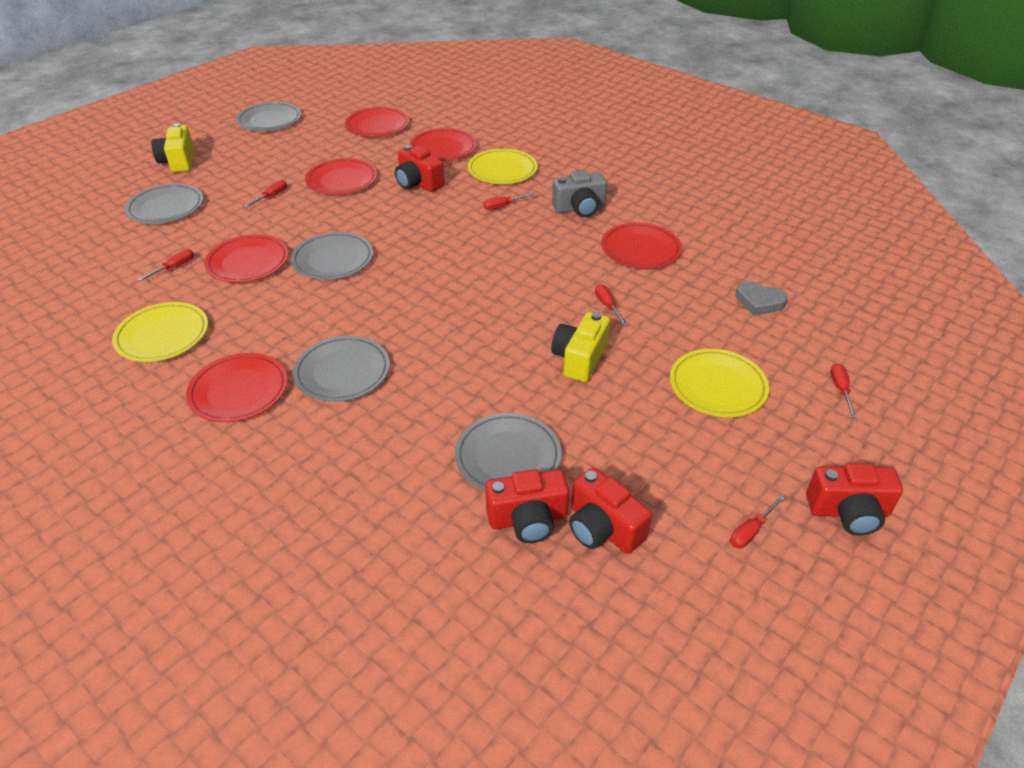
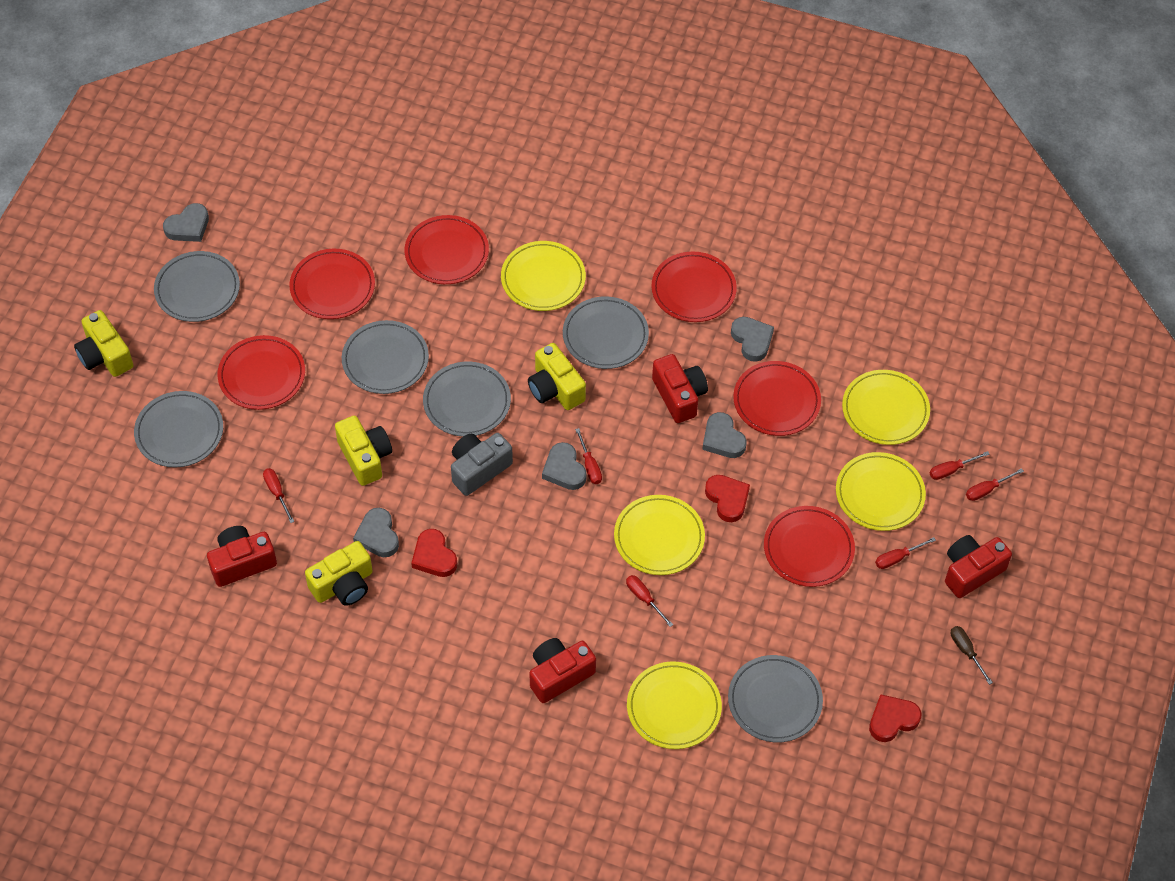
brown screwdriver: 0 -> 1
grey heart: 1 -> 5
grey plate: 5 -> 6
red heart: 0 -> 3
yellow camera: 2 -> 4
yellow plate: 3 -> 5

